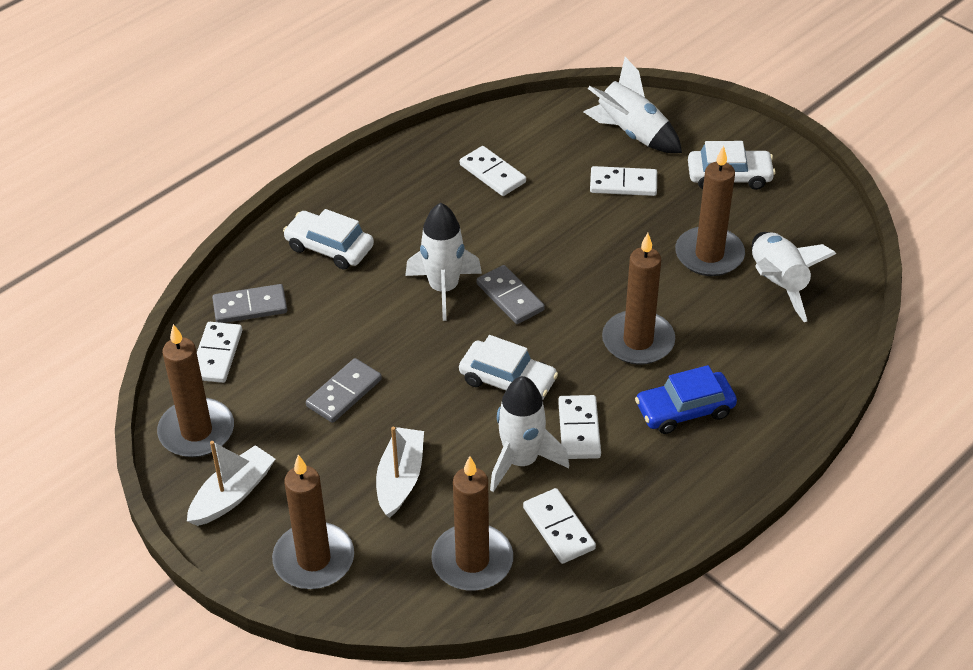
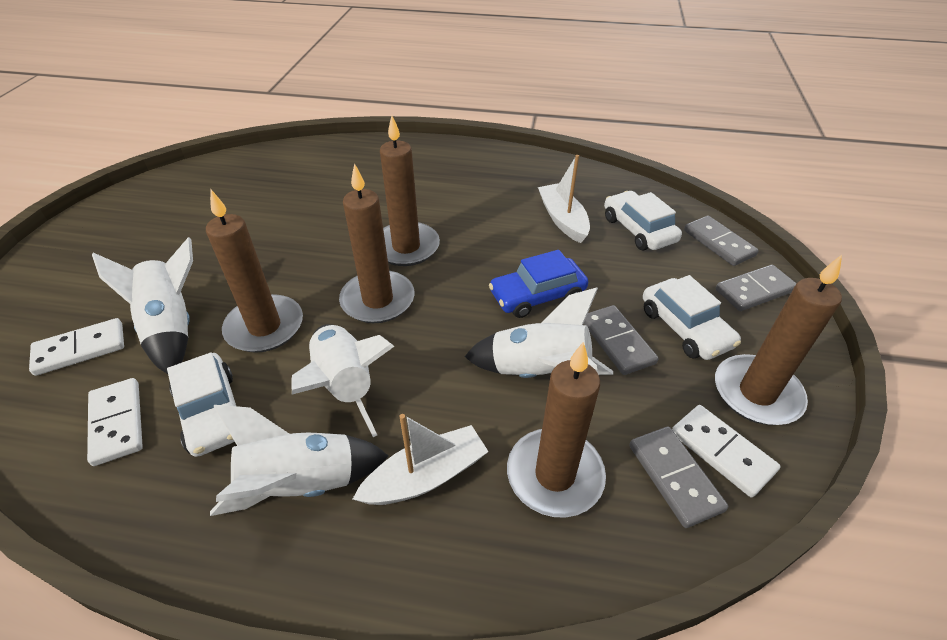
grey domino: 3 -> 4
white domino: 5 -> 3

